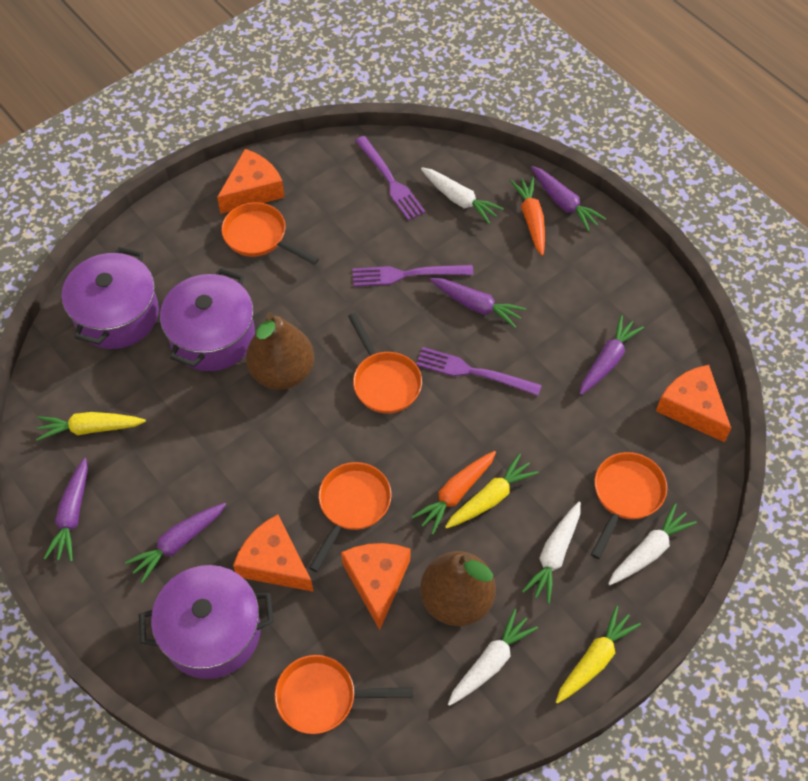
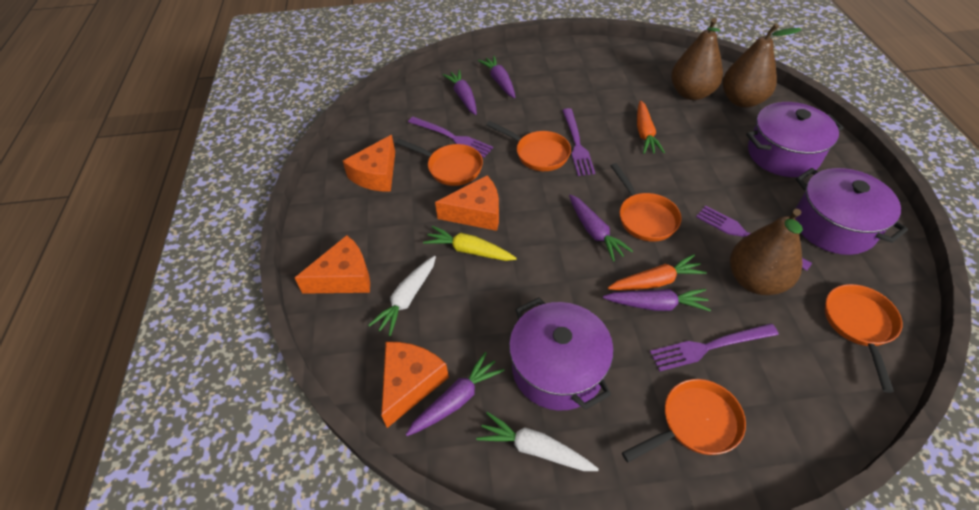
brown pear: 2 -> 3
purple fork: 3 -> 4
white carrot: 4 -> 2
yellow carrot: 3 -> 1

